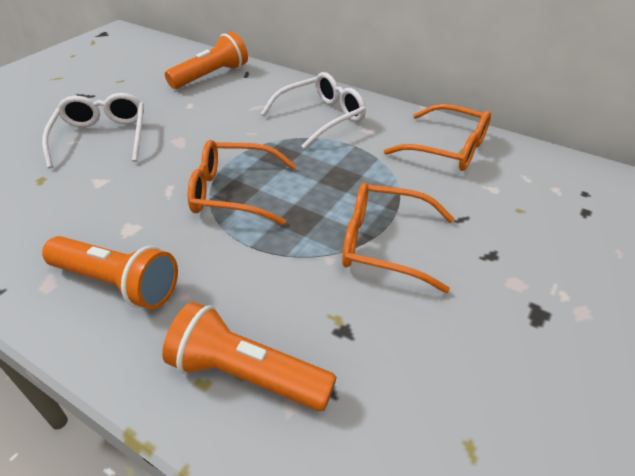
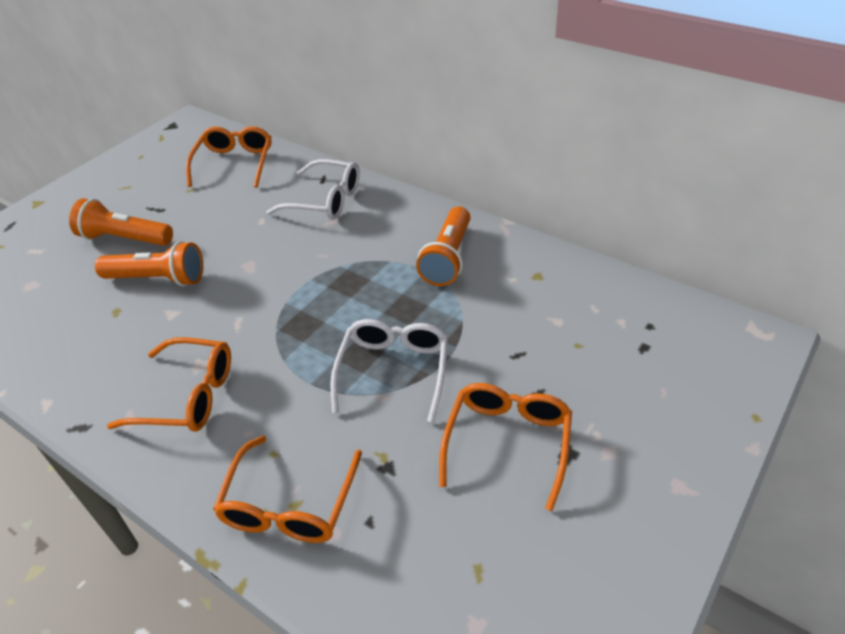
orange glasses: 3 -> 4

